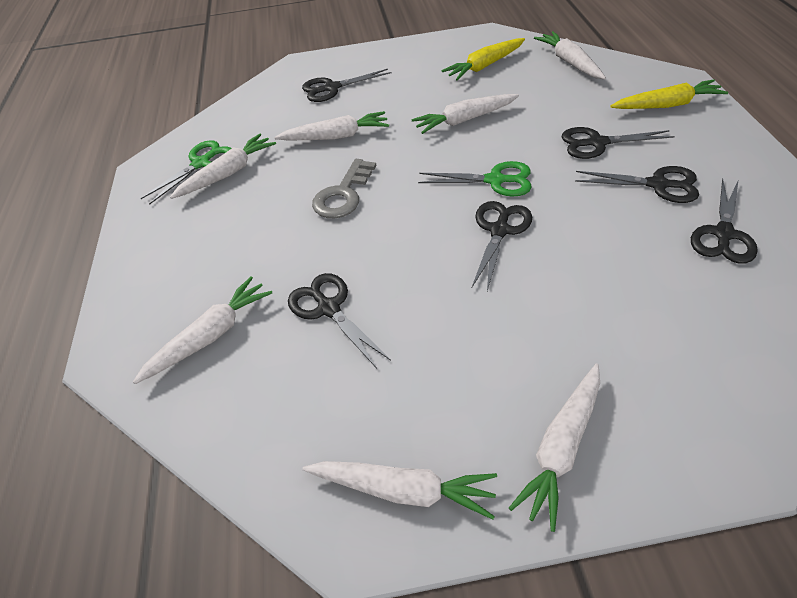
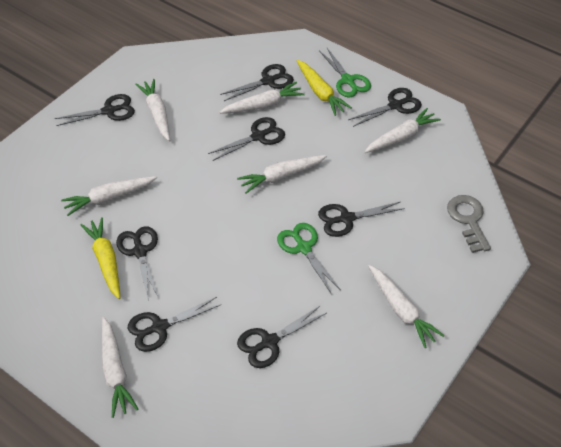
black scissors: 6 -> 8

